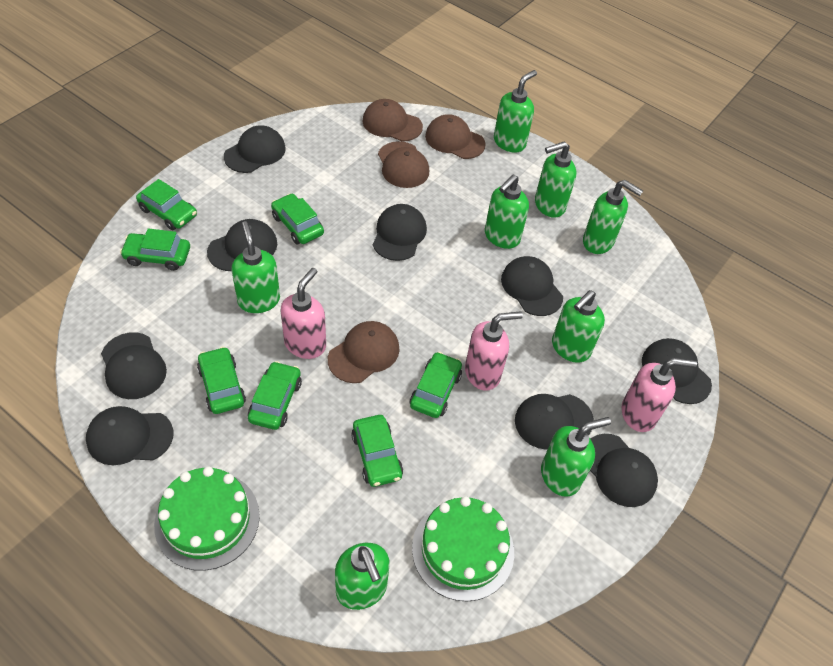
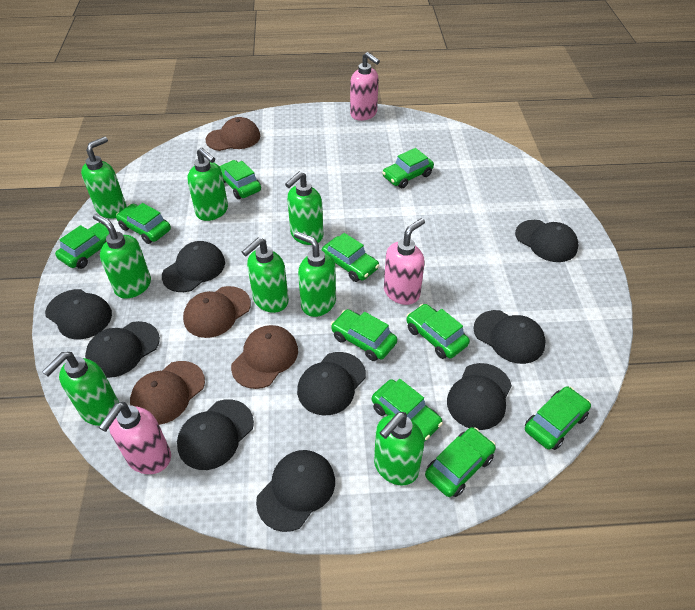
green cake: 2 -> 0
green car: 7 -> 10

